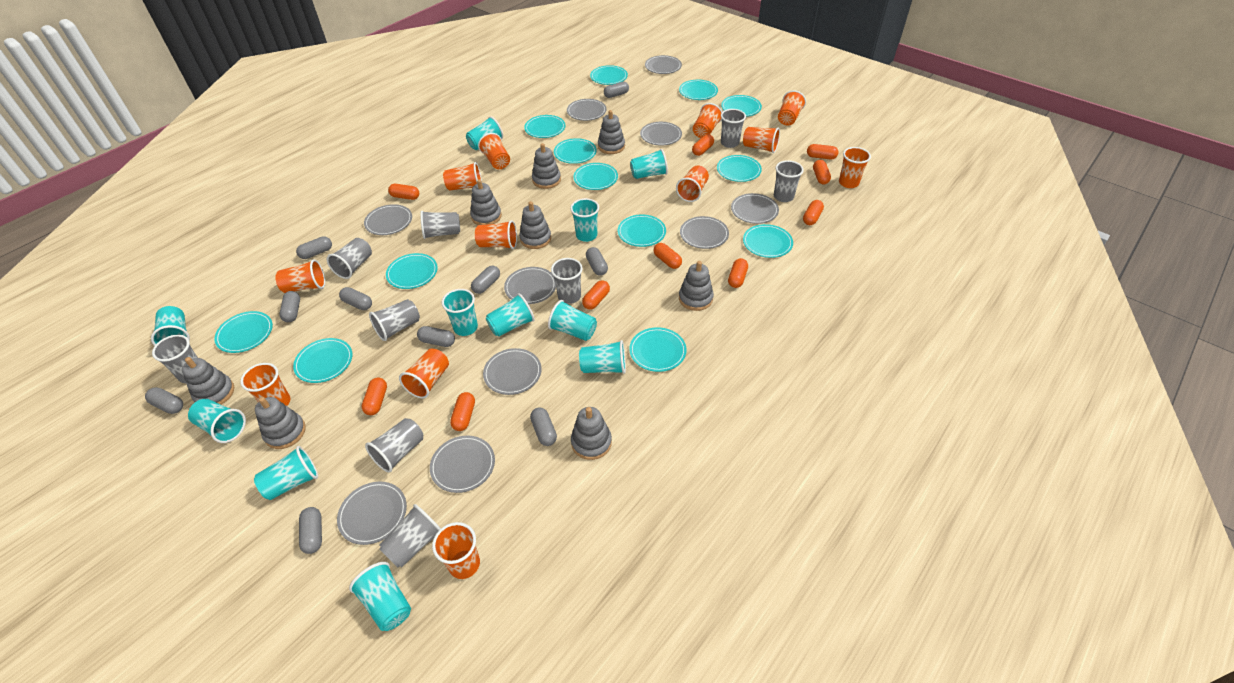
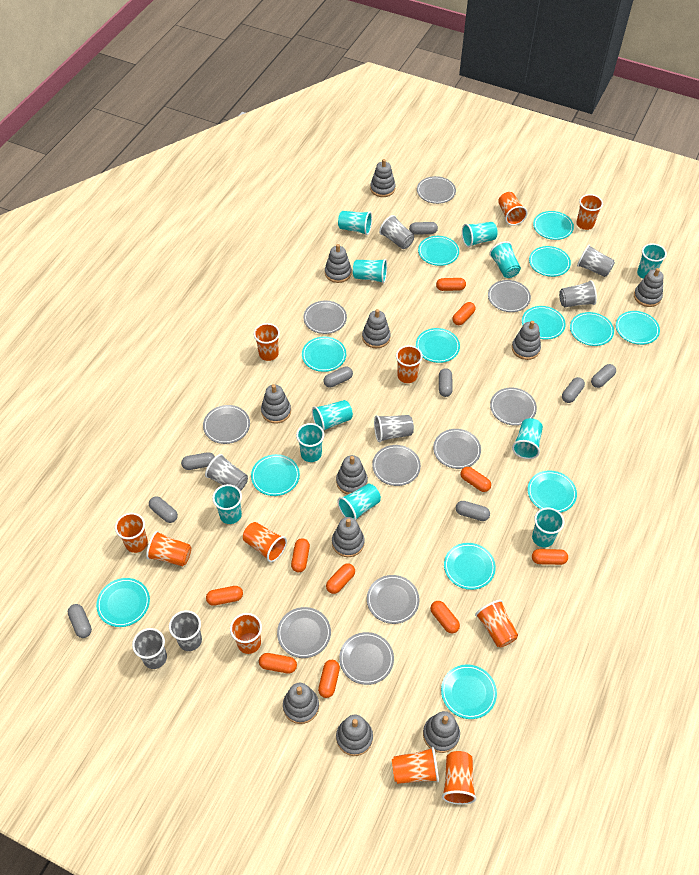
grey capsule: 10 -> 9
grey cup: 9 -> 7
grey stacking toy: 8 -> 11
orange cup: 12 -> 11

